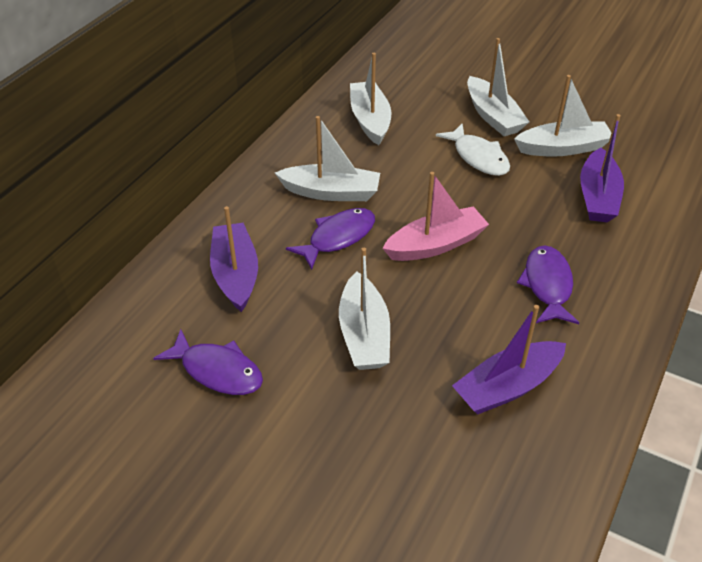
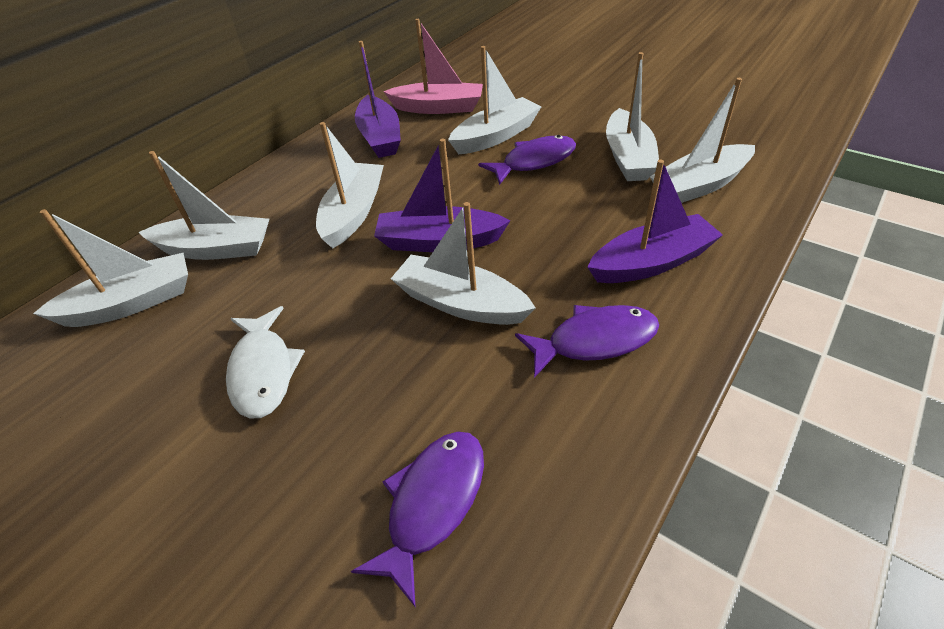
white boat: 5 -> 7

